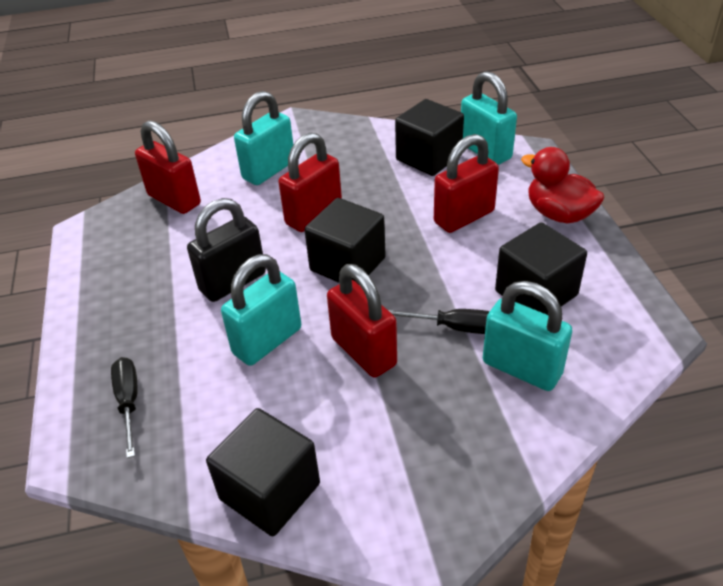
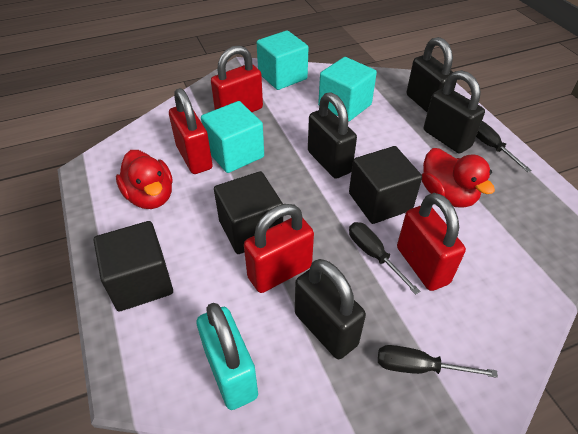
black cube: 4 -> 3
black padlock: 1 -> 4
black screwdriver: 2 -> 3
red duck: 1 -> 2
turquoise cube: 0 -> 3
turquoise padlock: 4 -> 1

